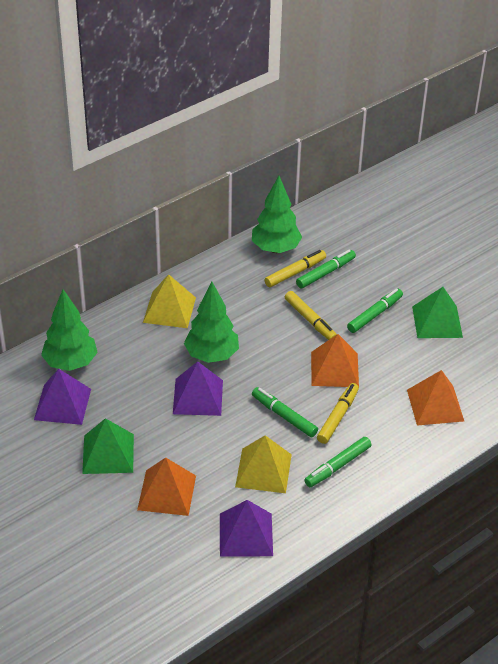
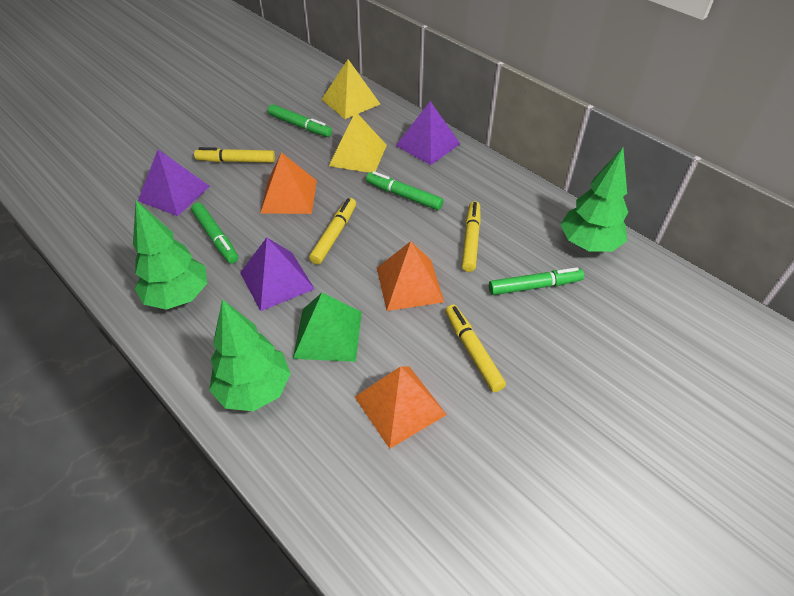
green pyramid: 2 -> 1
yellow marker: 3 -> 4

